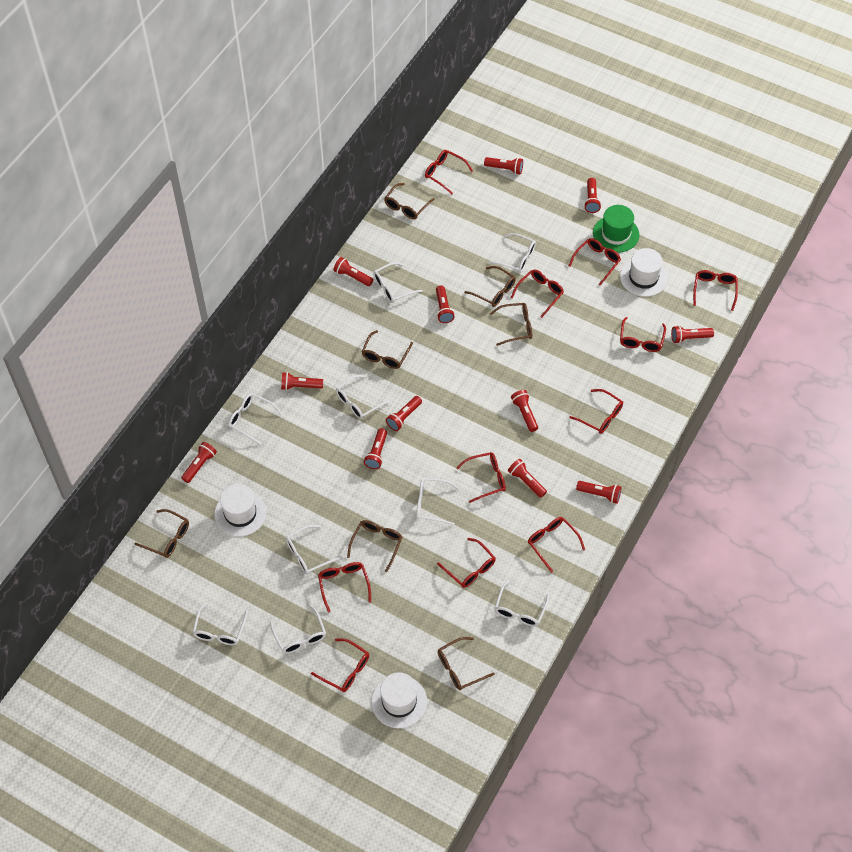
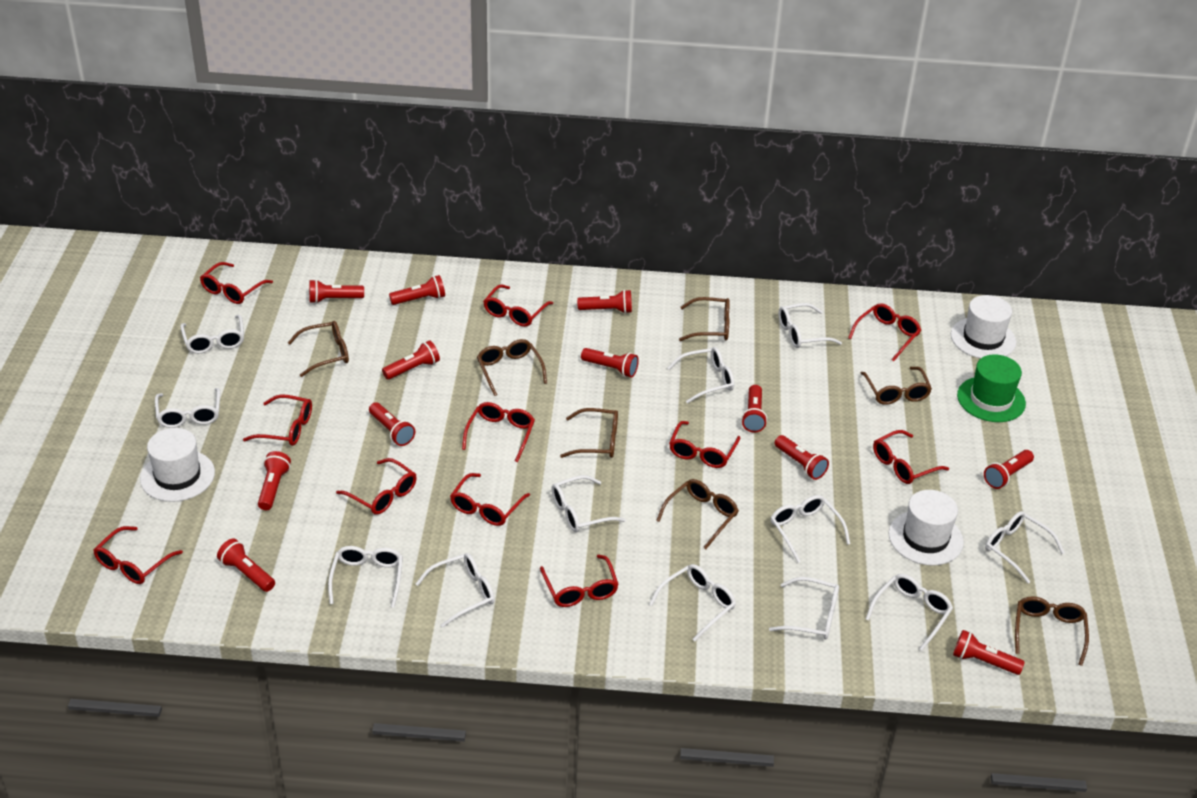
white glasses: 9 -> 12

